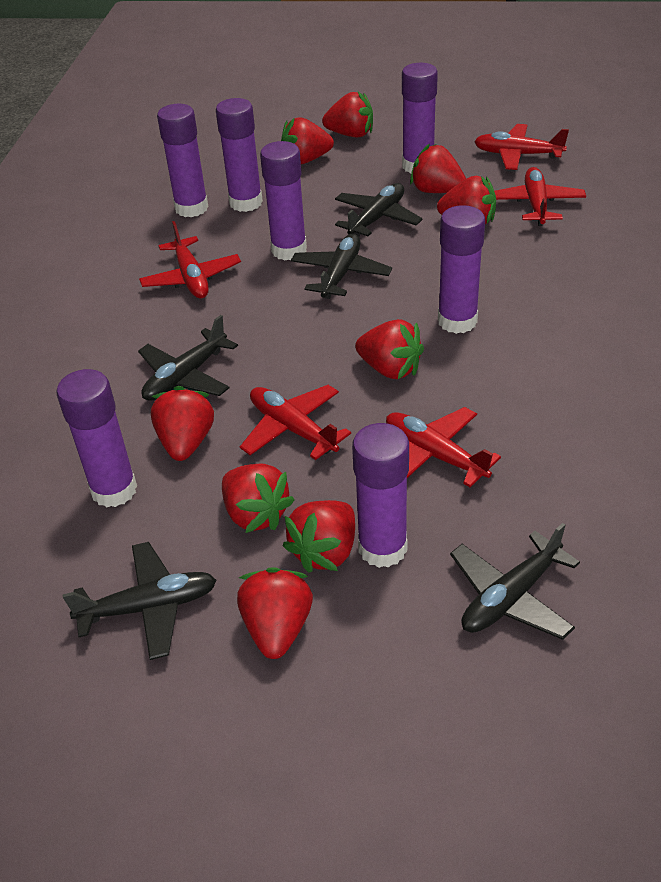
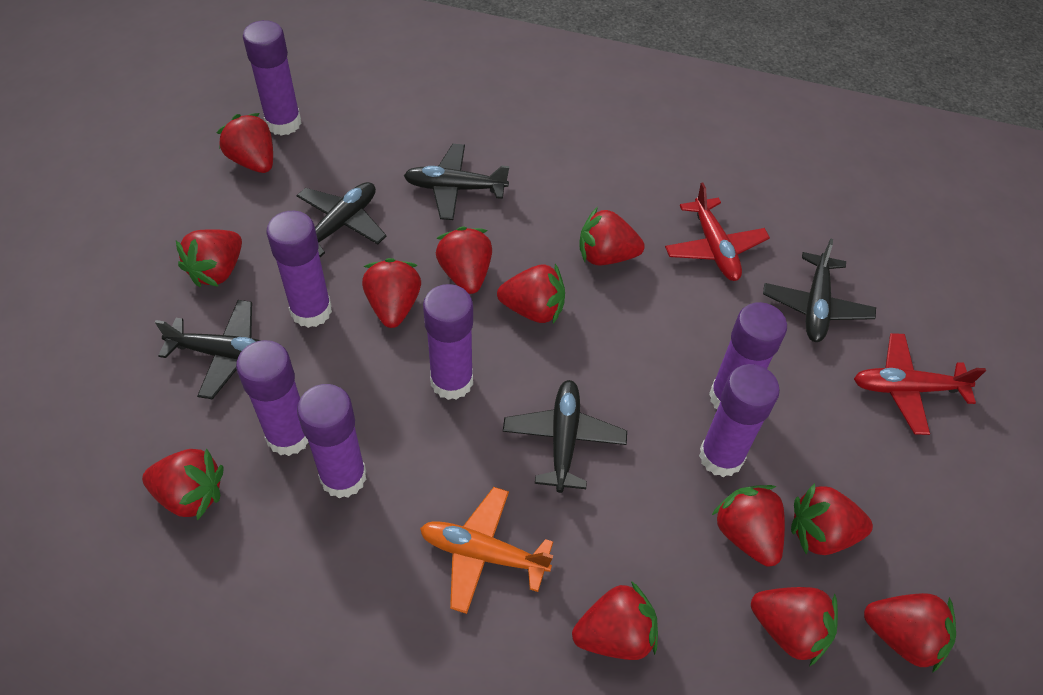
orange plane: 0 -> 1
red plane: 5 -> 2
red strawberry: 9 -> 12

